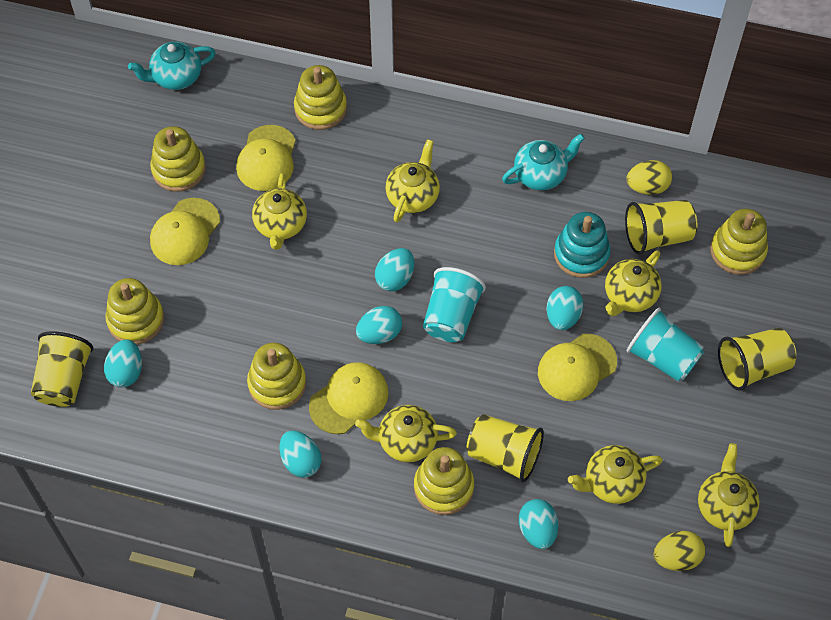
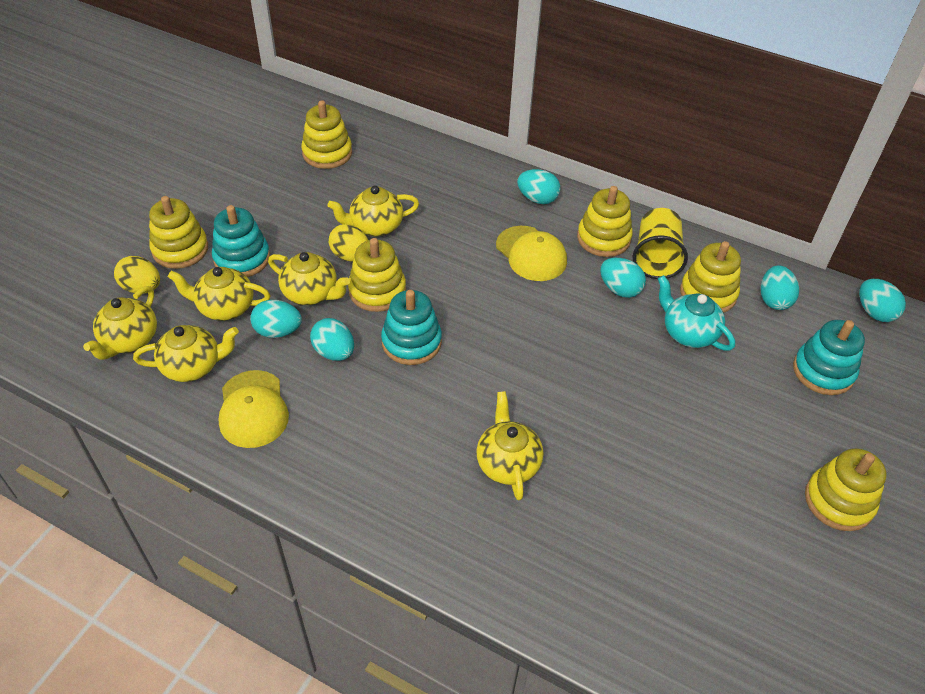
turquoise cup: 2 -> 0
turquoise stacking toy: 1 -> 3
turquoise teapot: 2 -> 1
yellow cap: 4 -> 2
yellow cup: 4 -> 1

